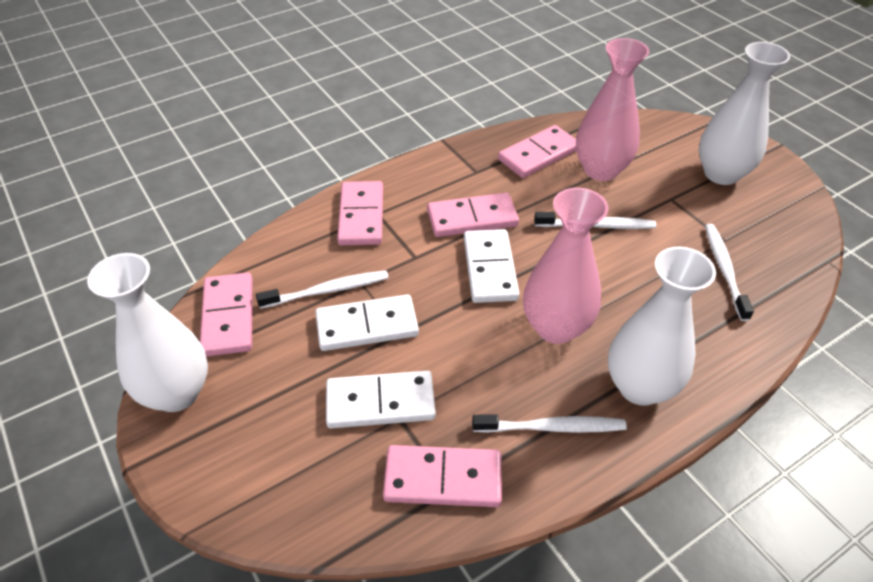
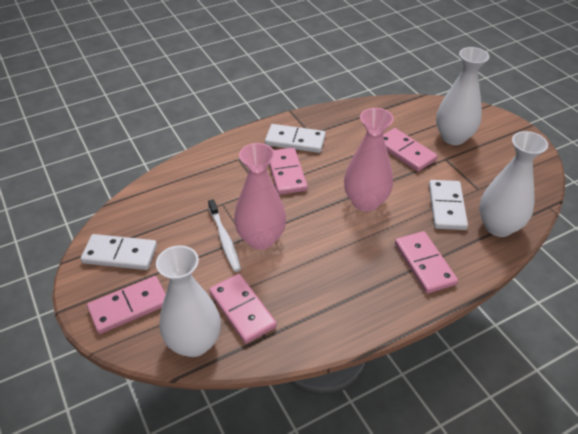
white toothbrush: 4 -> 1

